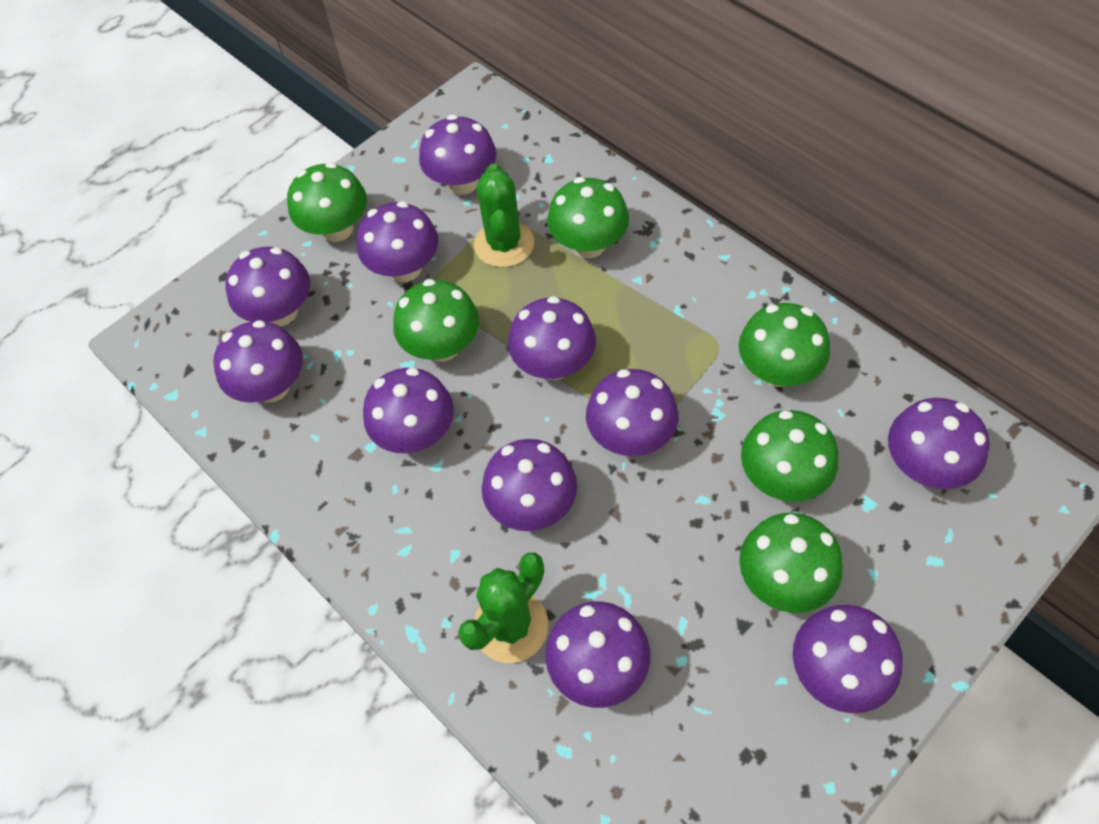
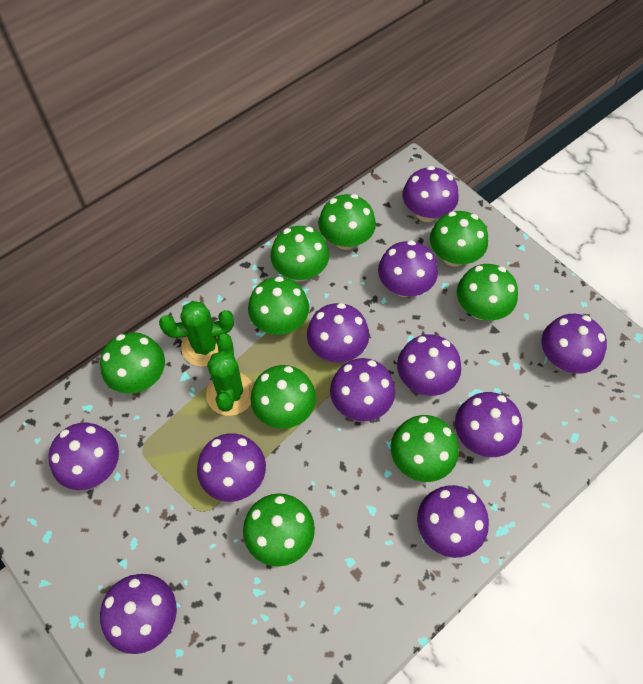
green mushroom: 6 -> 9

